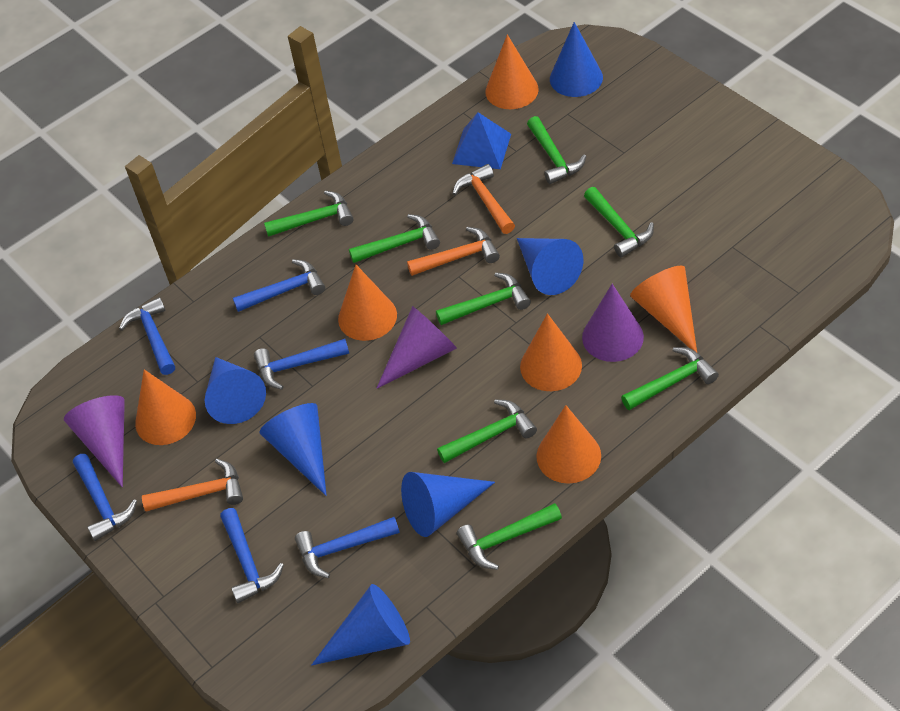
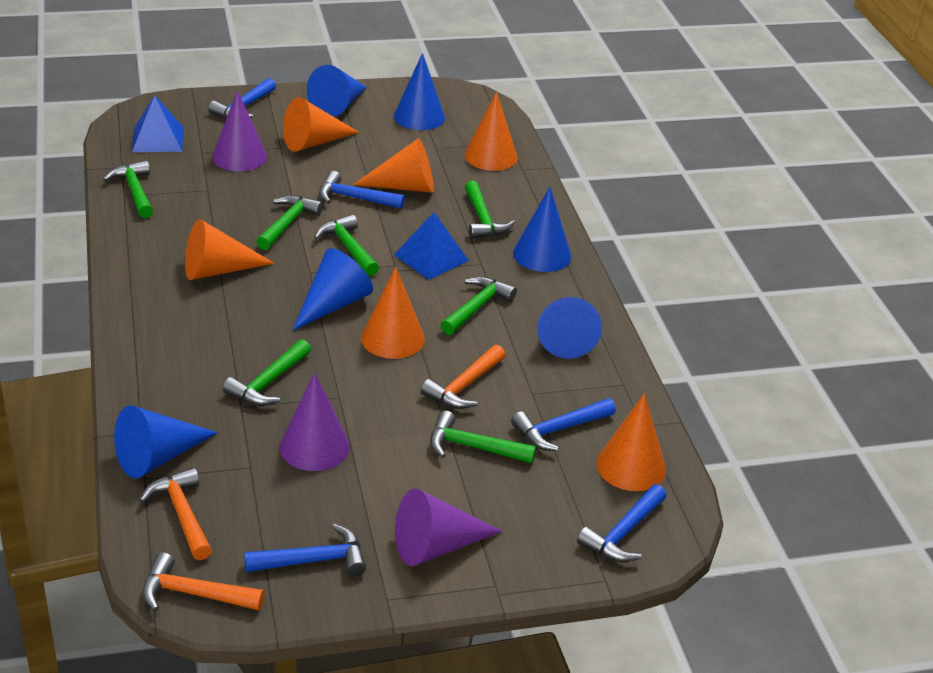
blue hammer: 6 -> 5
blue pyramid: 1 -> 2
green hammer: 8 -> 7

